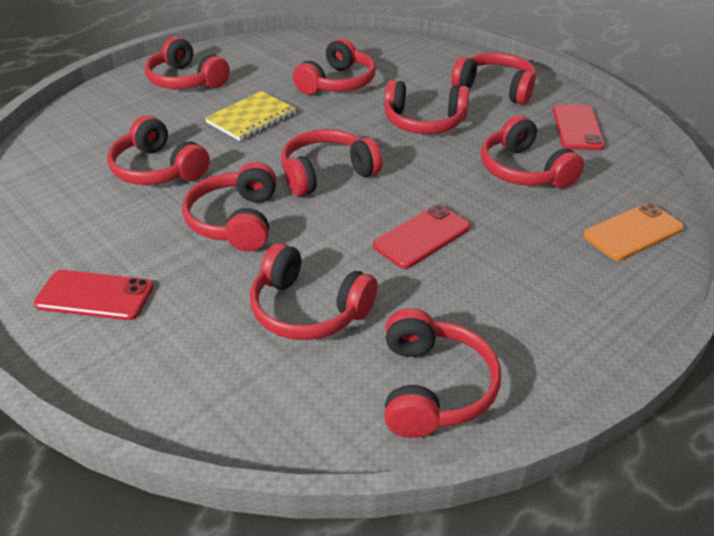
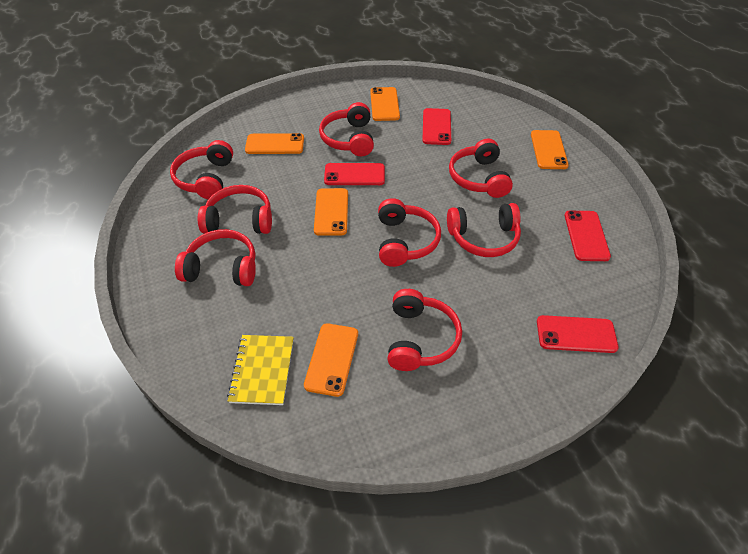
orange phone: 1 -> 5
red headphones: 10 -> 8
red phone: 3 -> 4

